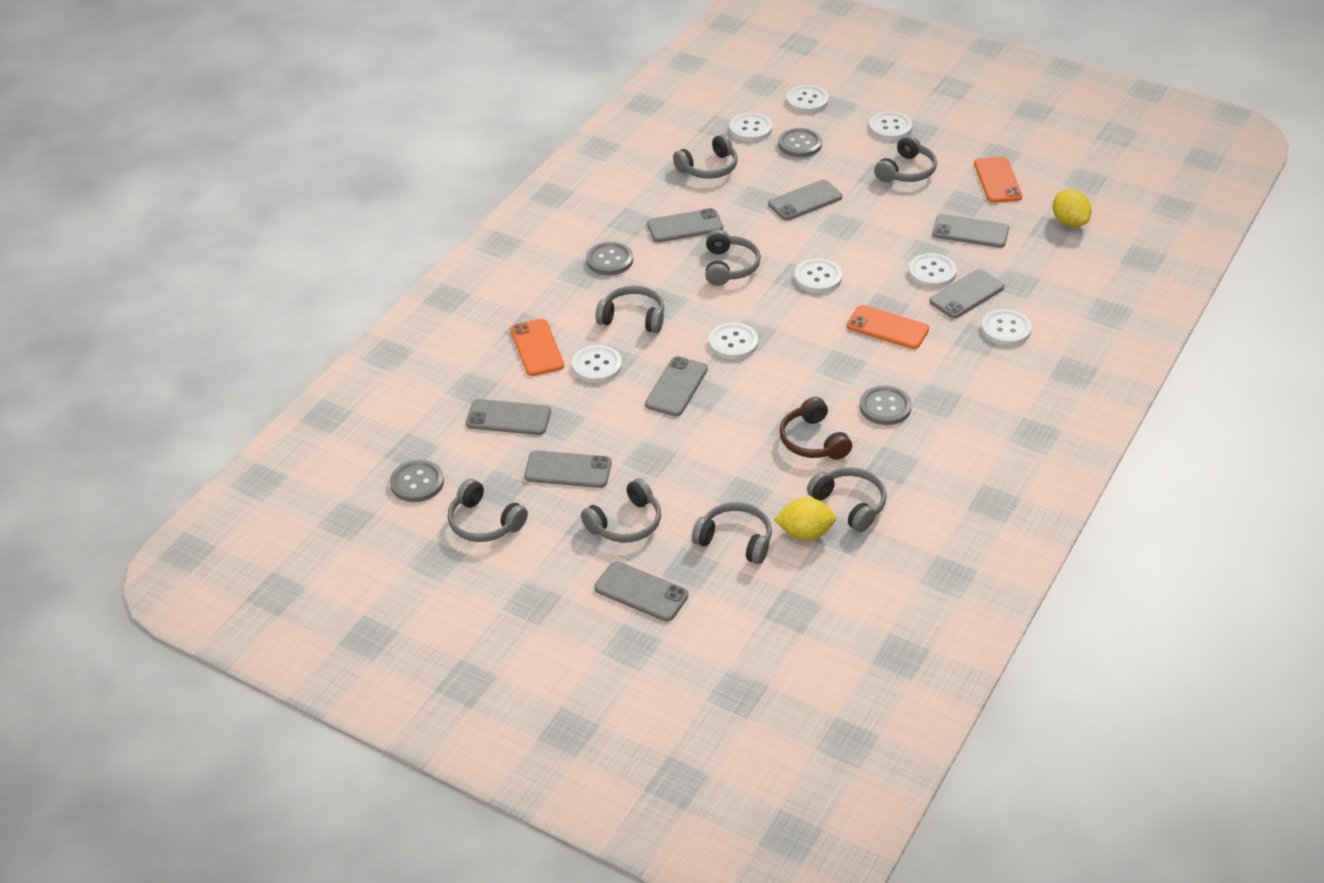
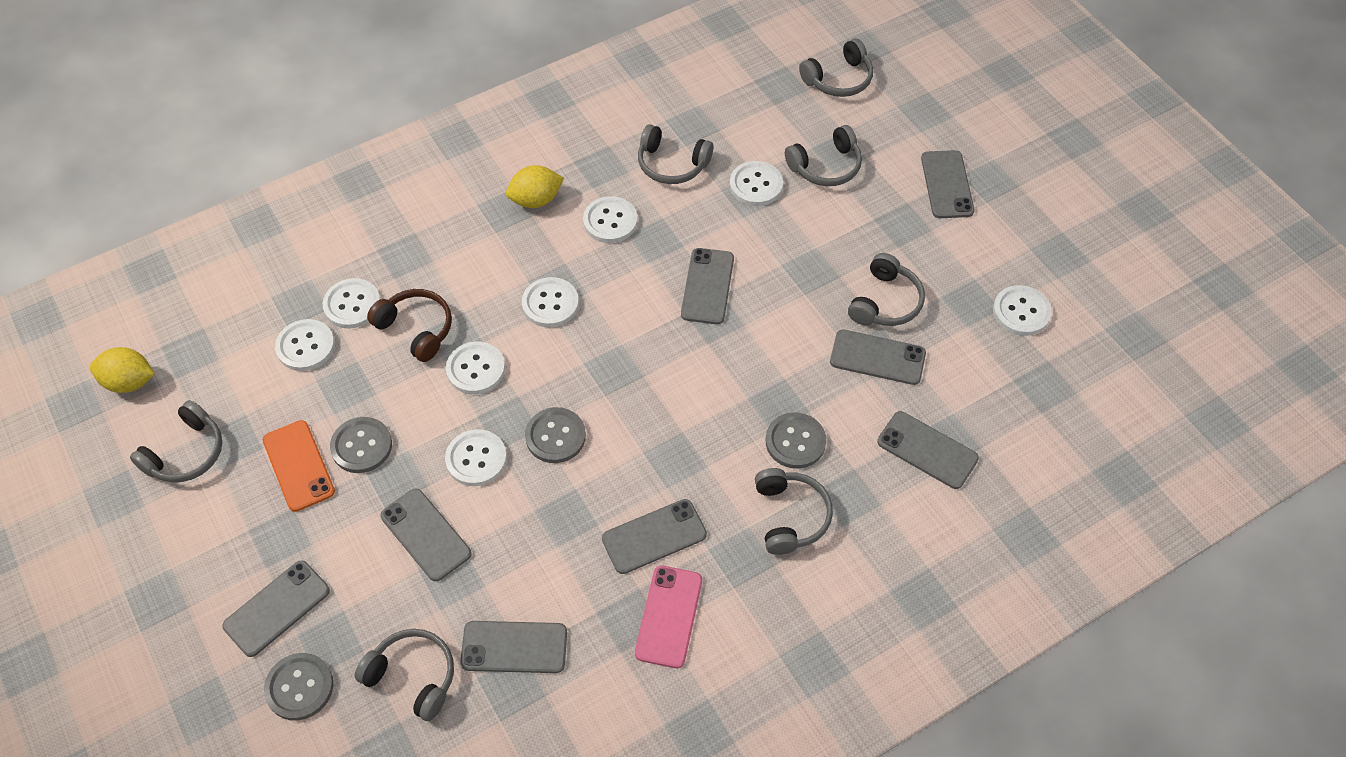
grey headphones: 8 -> 7
orange phone: 3 -> 1
pink phone: 0 -> 1

